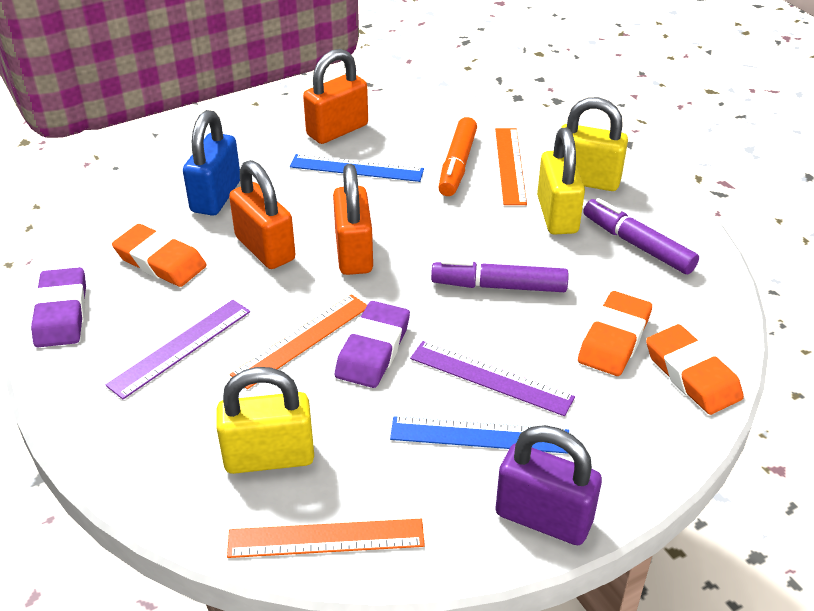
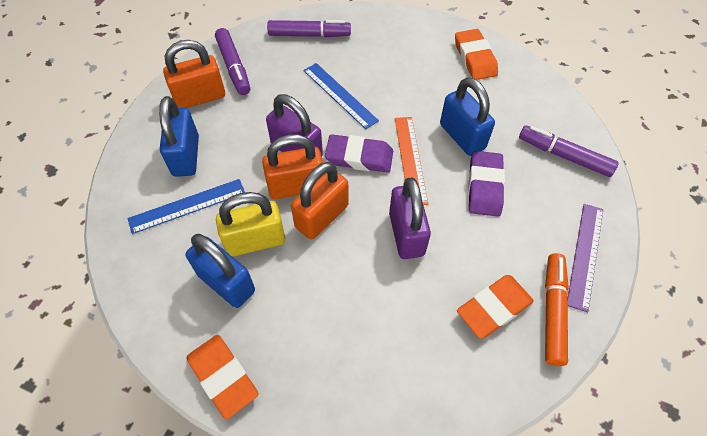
blue padlock: 1 -> 3
orange ruler: 3 -> 1
purple marker: 2 -> 3
purple padlock: 1 -> 2
purple ruler: 2 -> 1
yellow padlock: 3 -> 1

